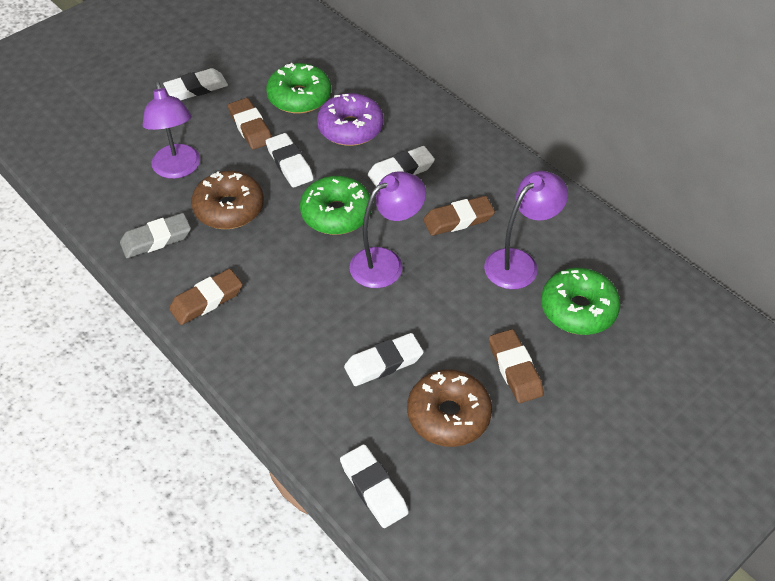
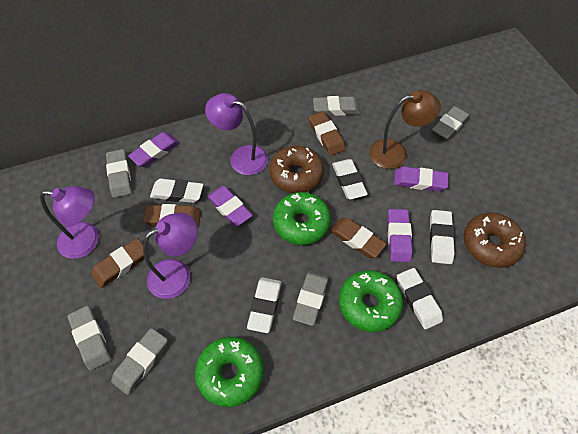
brown lamp: 0 -> 1
grey eraser: 1 -> 6
purple donut: 1 -> 0
purple eraser: 0 -> 4

